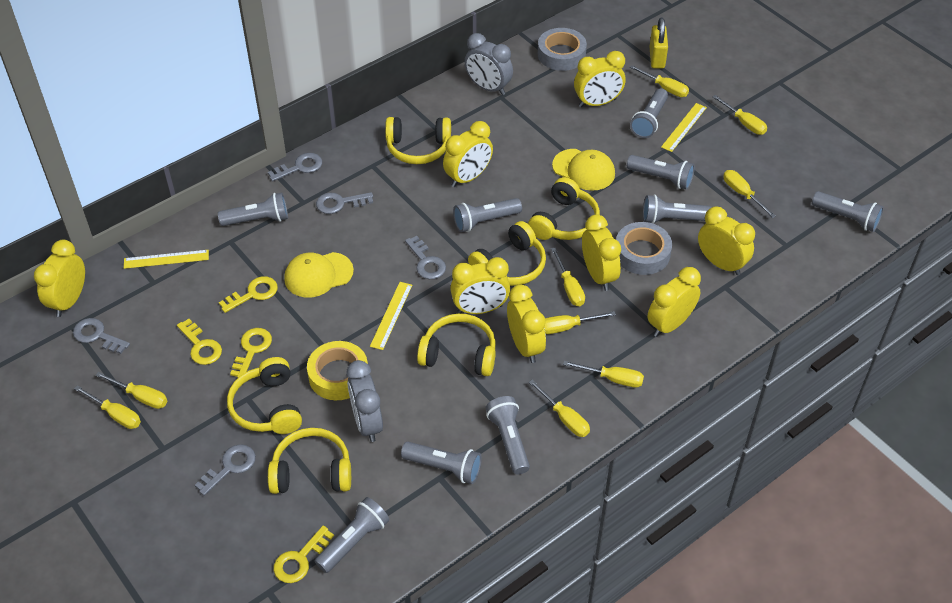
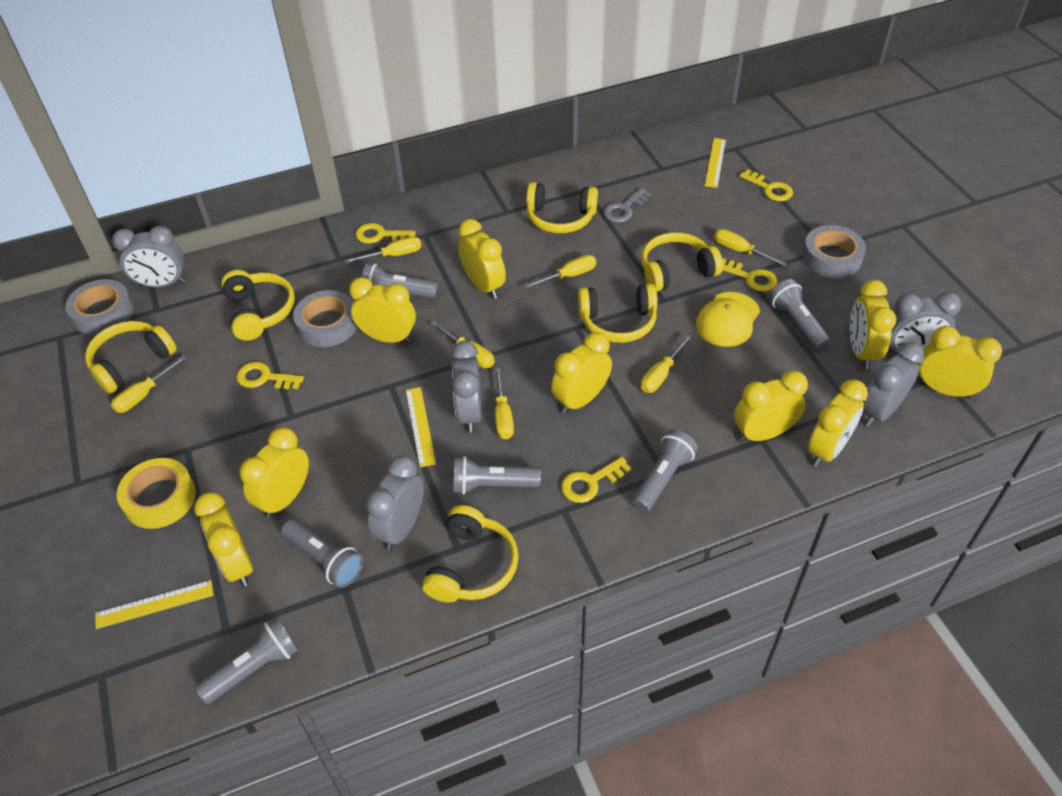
grey clock: 2 -> 5
grey flashlight: 9 -> 6
grey key: 5 -> 1
grey tape: 2 -> 3
yellow cap: 2 -> 1
yellow clock: 8 -> 9
yellow key: 4 -> 5
yellow padlock: 1 -> 0
yellow screwdriver: 9 -> 7

